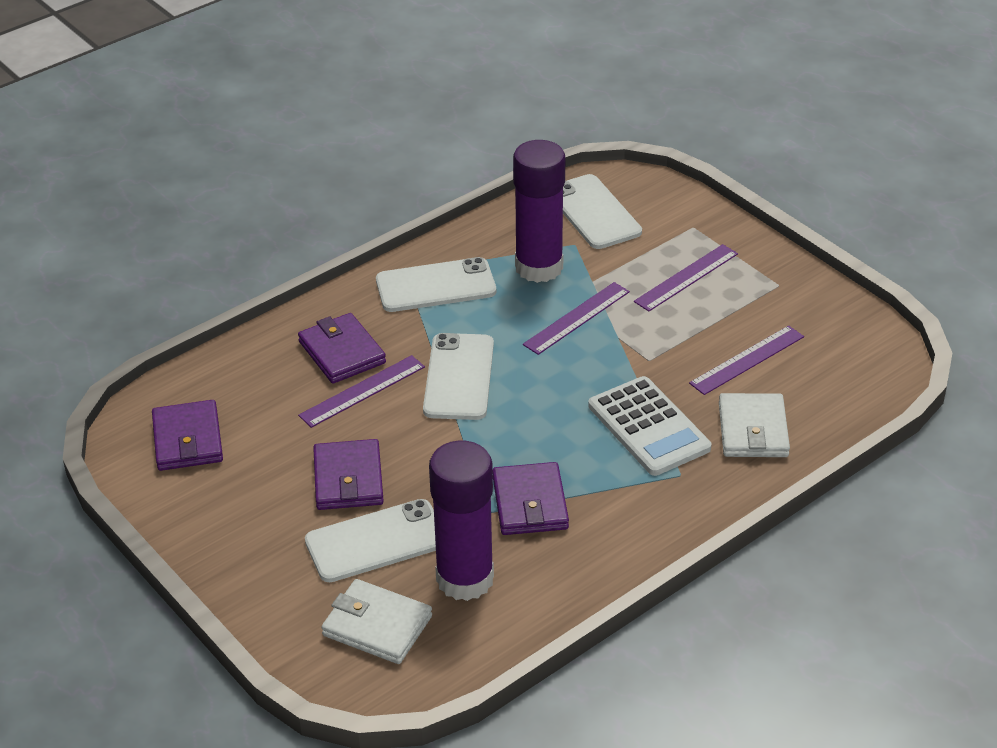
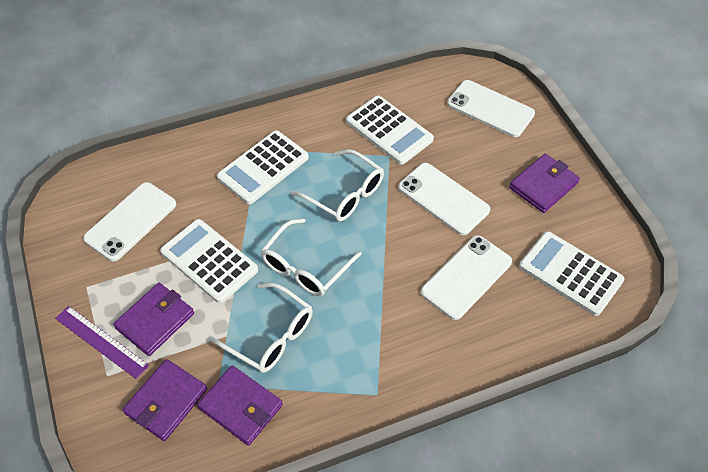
purple glue stick: 2 -> 0
purple ruler: 4 -> 1
white calculator: 1 -> 4
white glasses: 0 -> 3
white wallet: 2 -> 0

